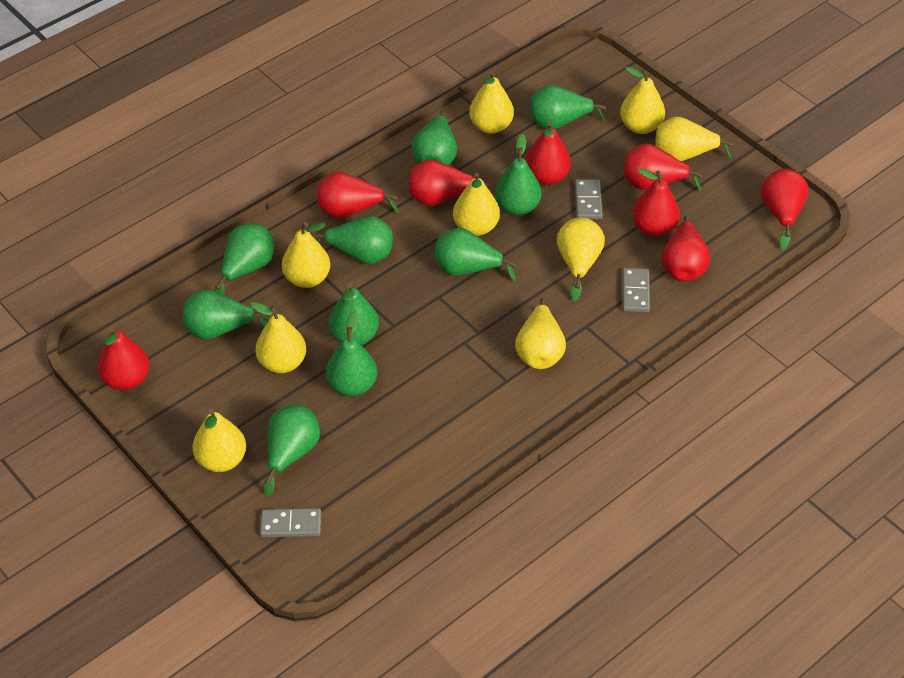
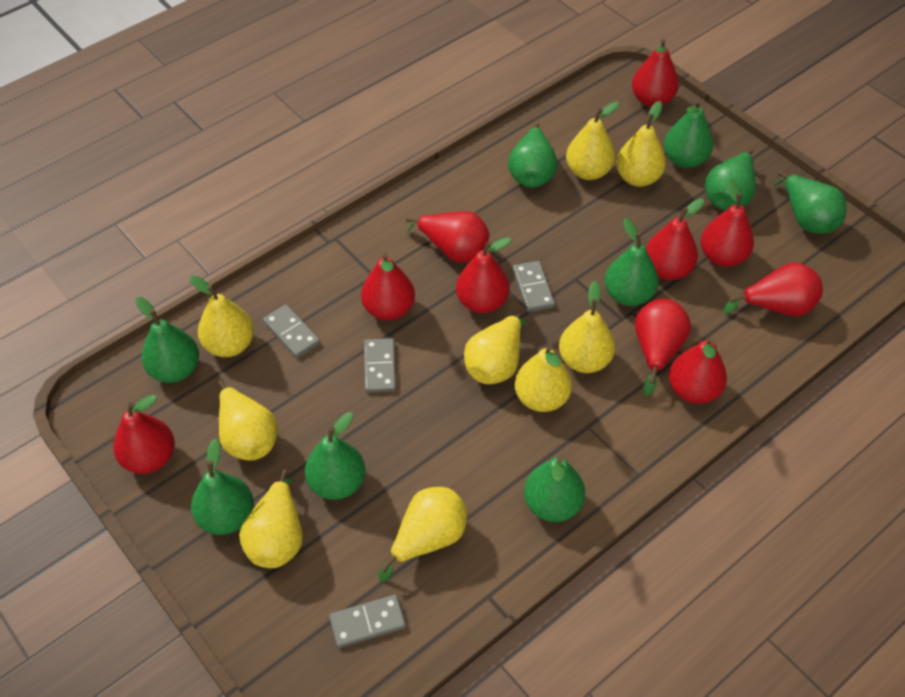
green pear: 10 -> 9
grey domino: 3 -> 4
red pear: 8 -> 10

